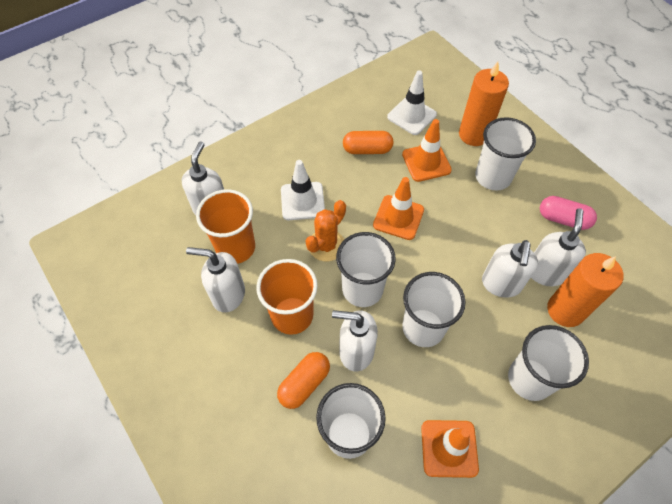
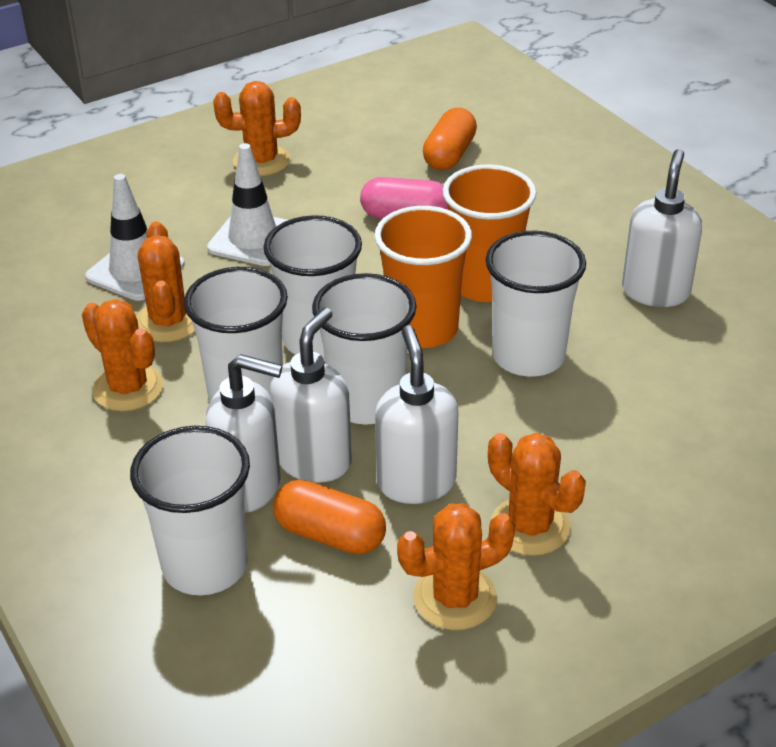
orange cactus: 1 -> 5
orange candle: 2 -> 0
orange traffic cone: 3 -> 0
white soap dispenser: 5 -> 4

